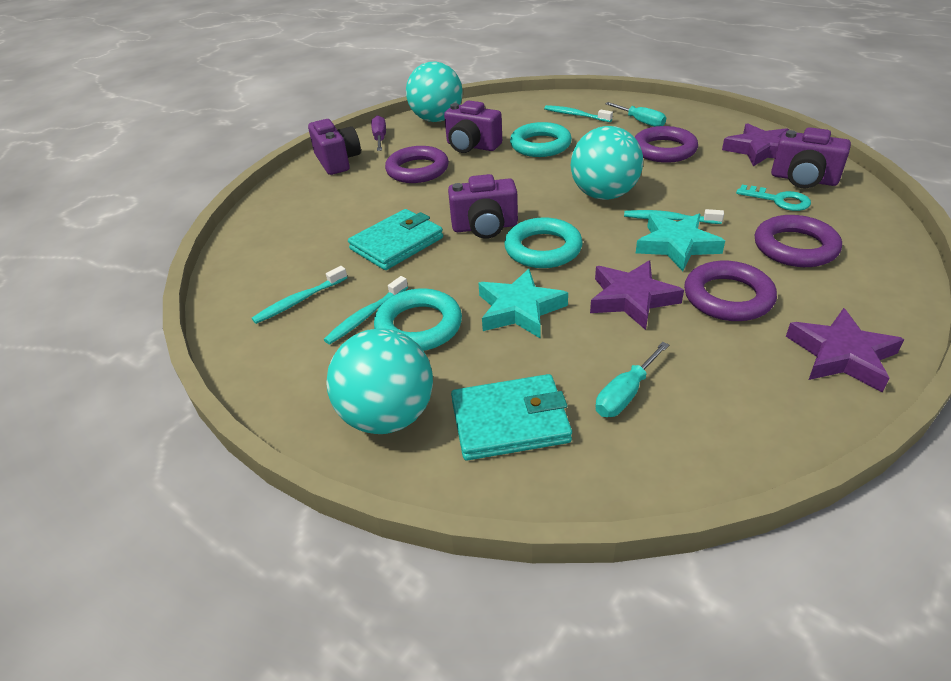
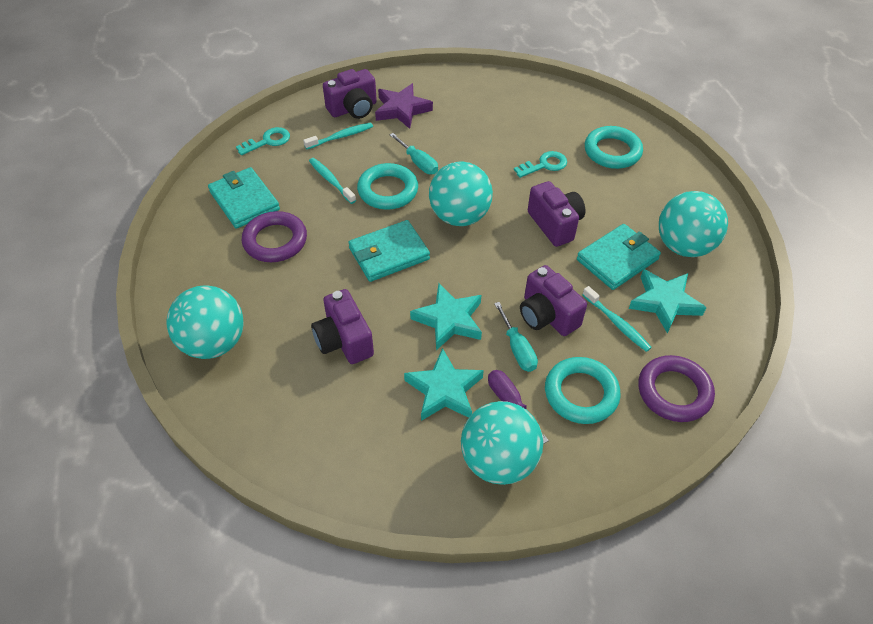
purple ring: 4 -> 2
purple star: 3 -> 1
turquoise ball: 3 -> 4
turquoise key: 1 -> 2
turquoise star: 2 -> 3
turquoise toothbrush: 4 -> 3
turquoise wallet: 2 -> 3

